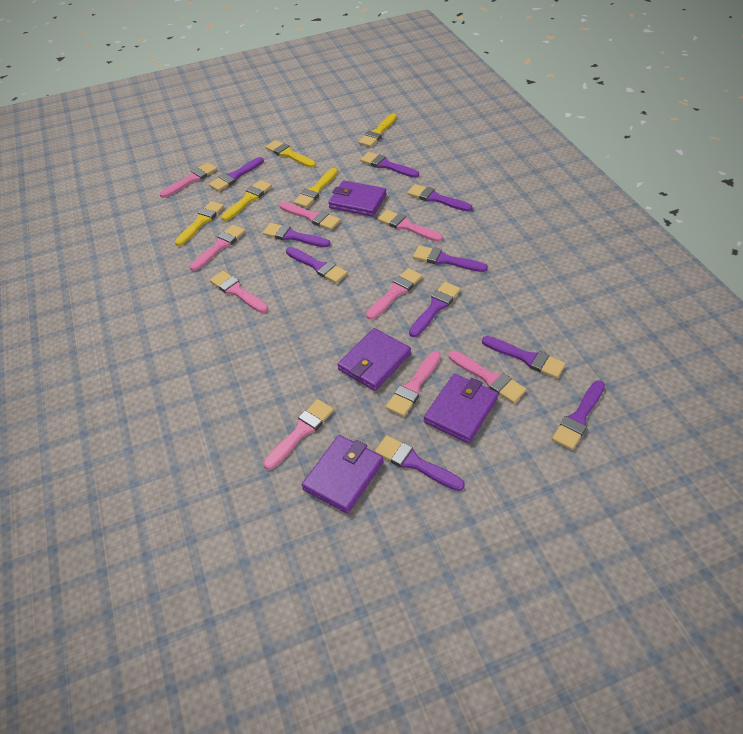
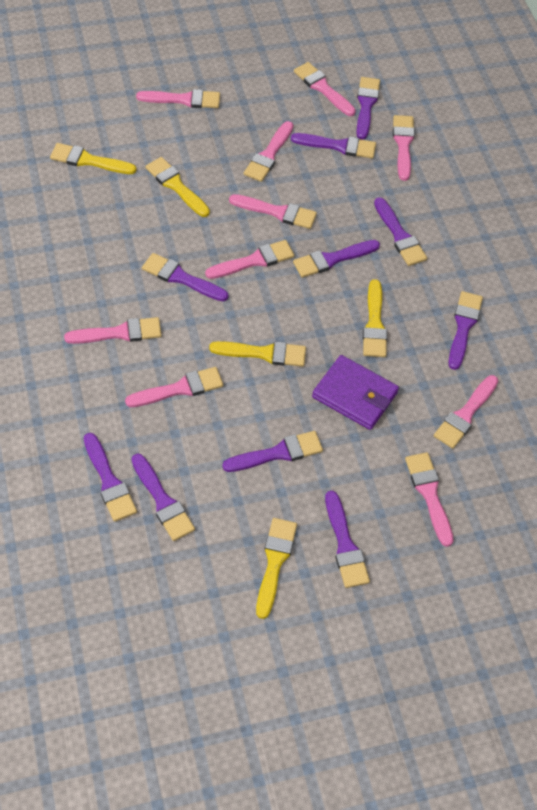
pink brush: 9 -> 10
purple wallet: 4 -> 1

